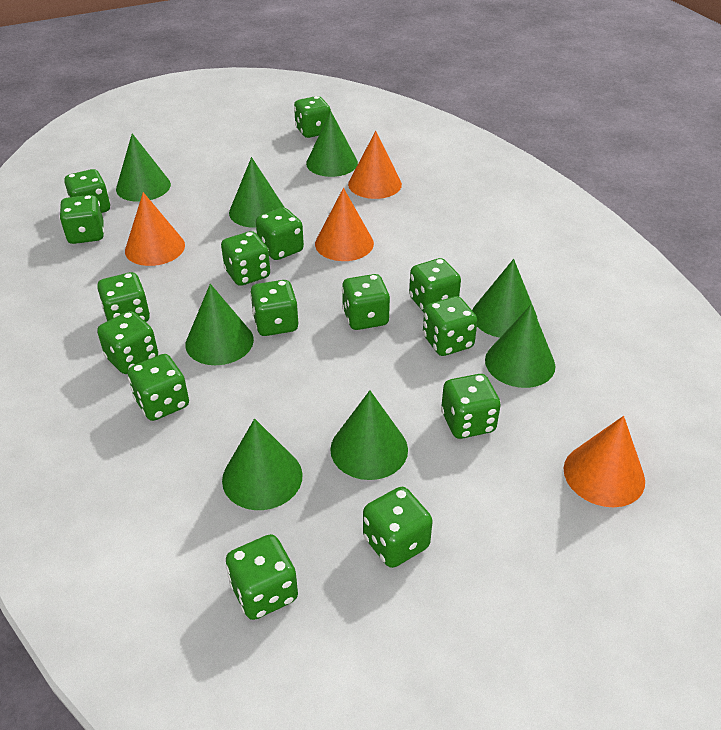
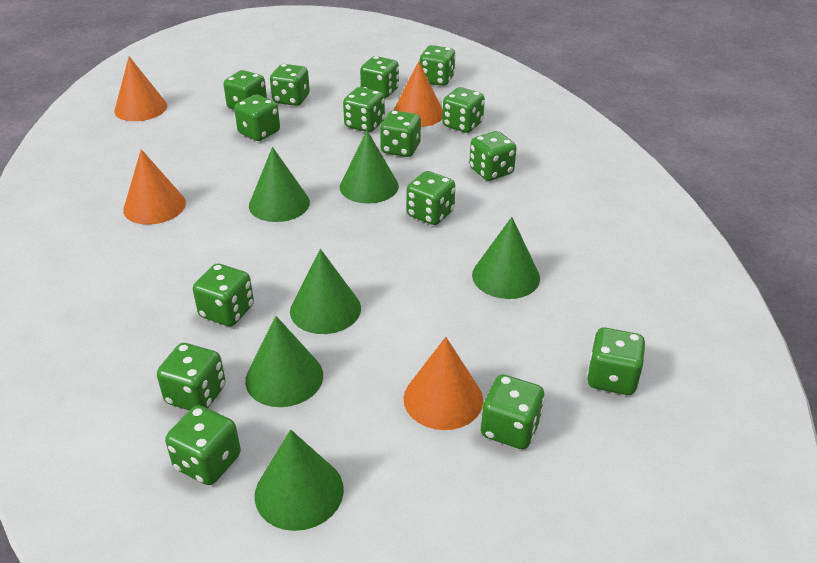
green cone: 8 -> 6

